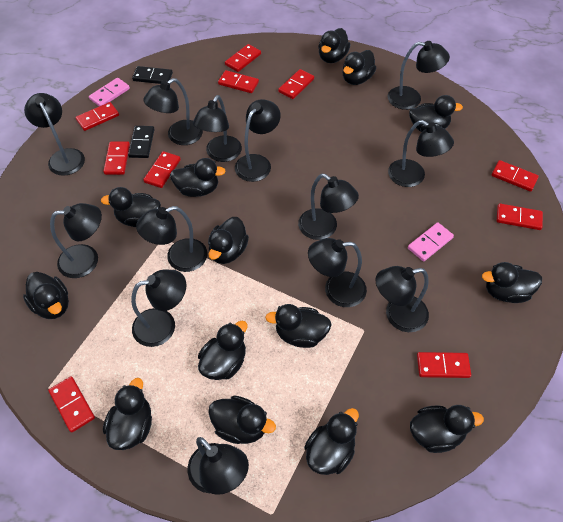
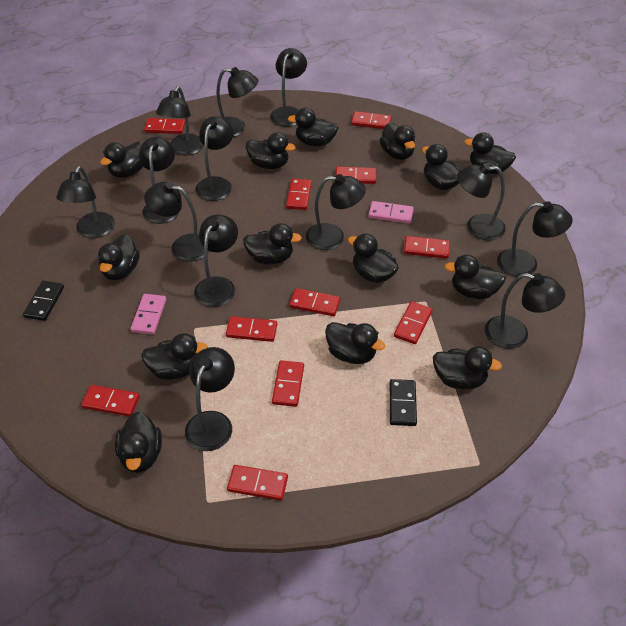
red domino: 10 -> 11

